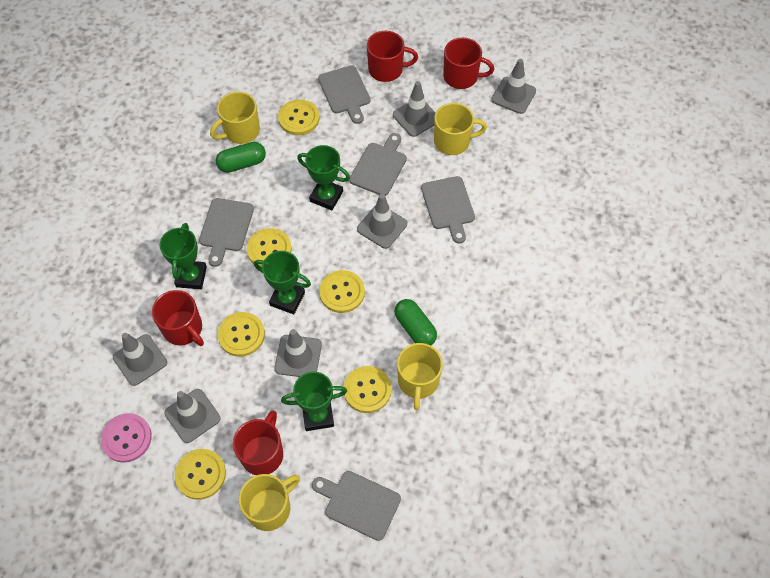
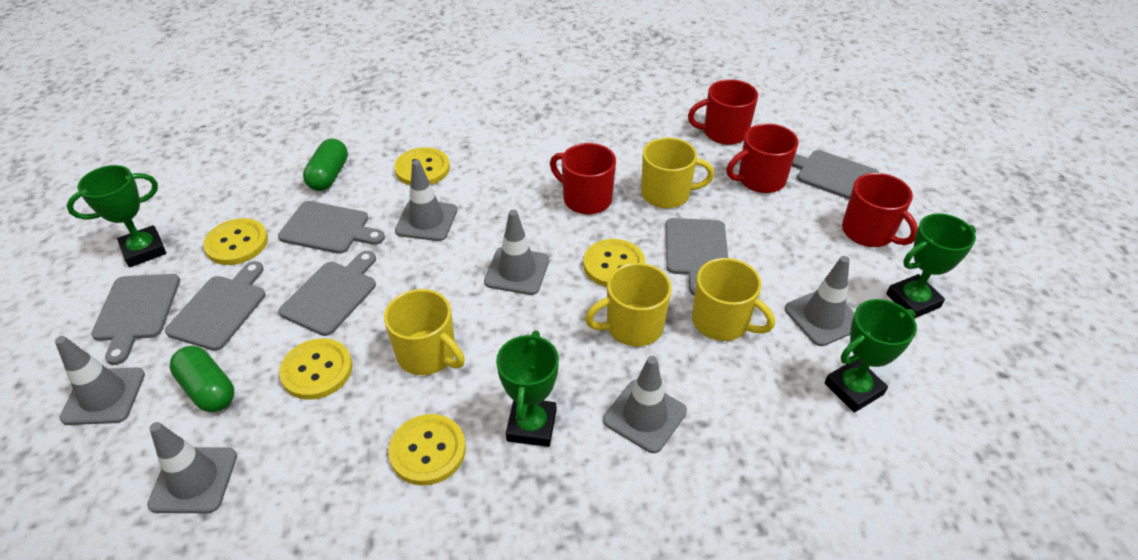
grey cutting board: 5 -> 6
pink button: 1 -> 0
yellow button: 6 -> 5

